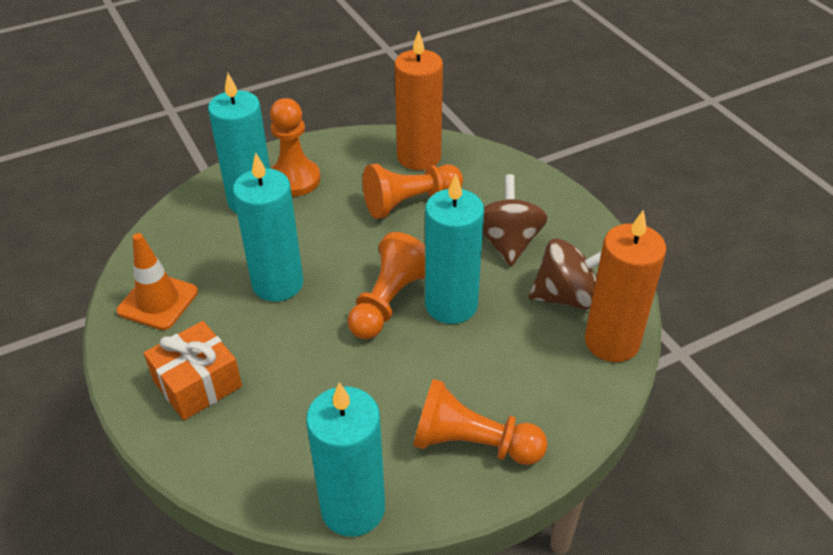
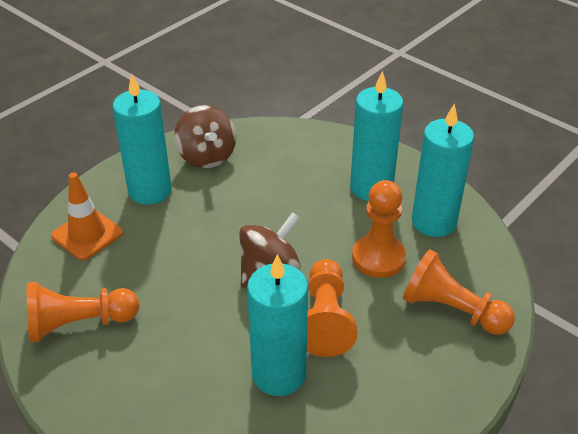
orange candle: 2 -> 0
orange gift: 1 -> 0

